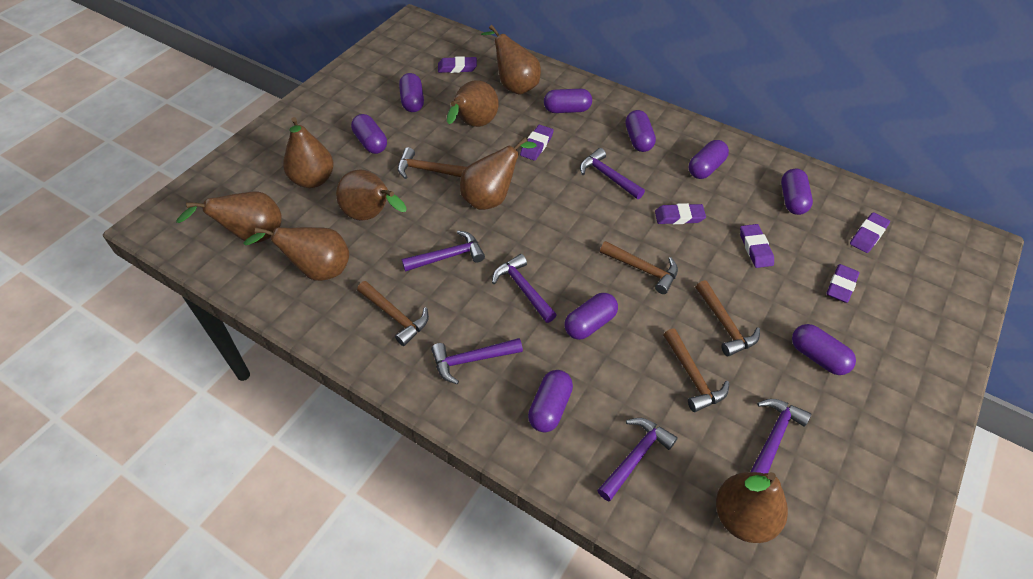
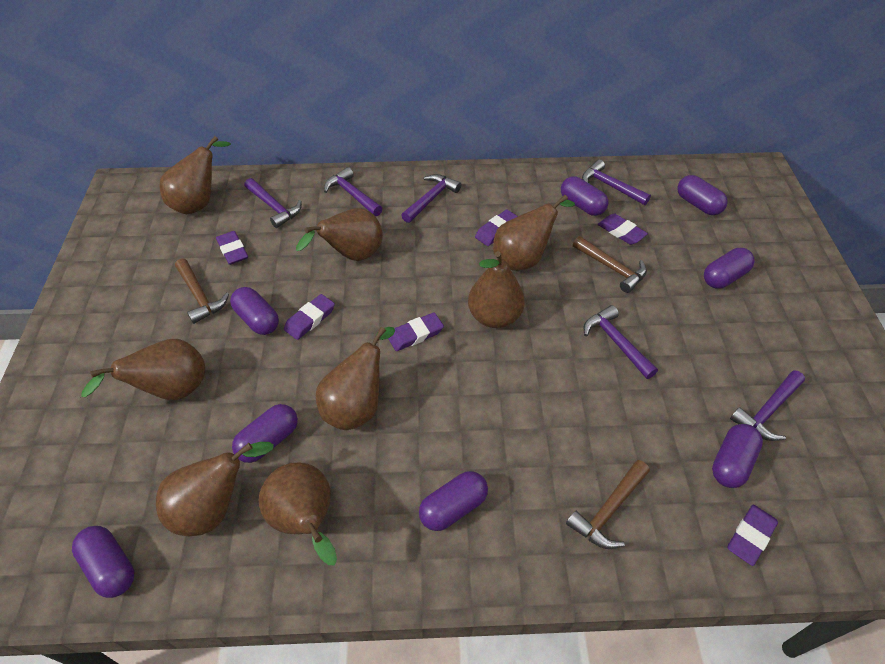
brown hammer: 5 -> 3
purple capsule: 9 -> 8

